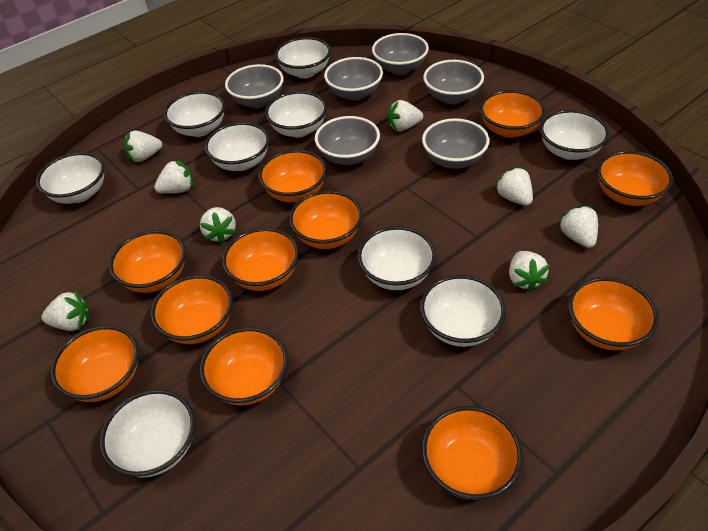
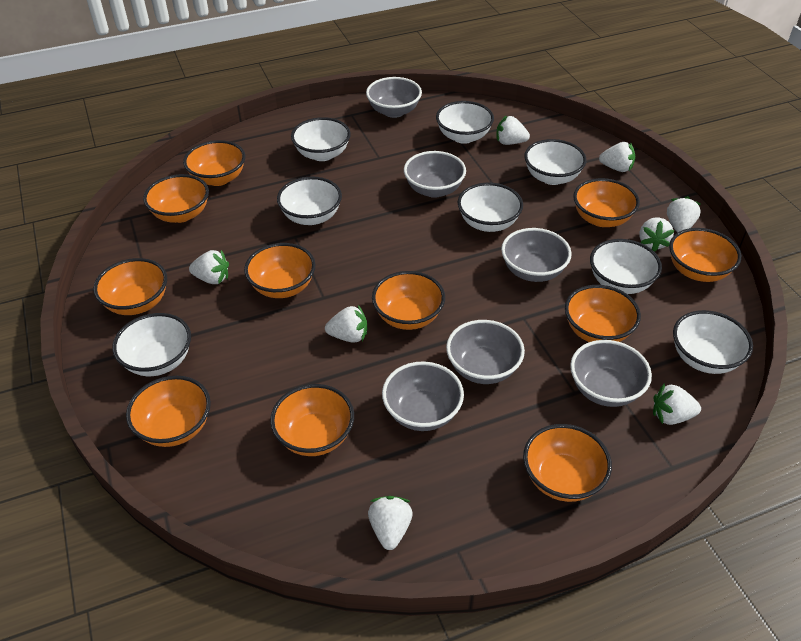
white bowl: 9 -> 8

